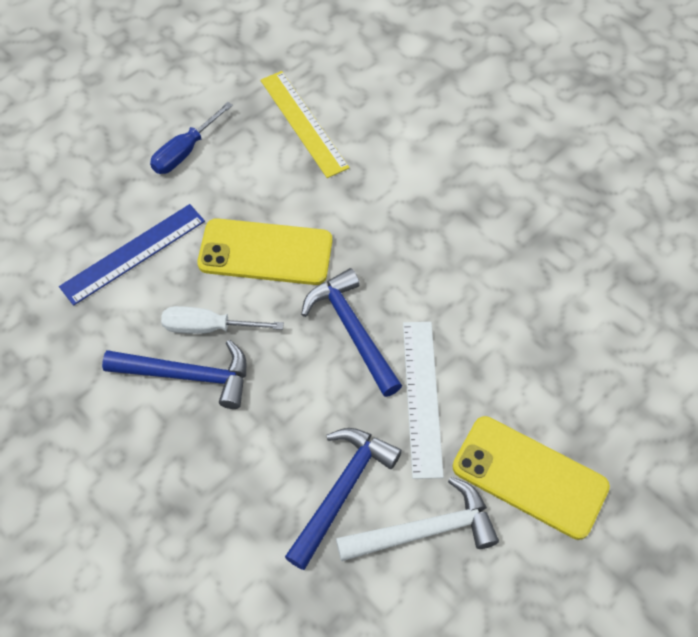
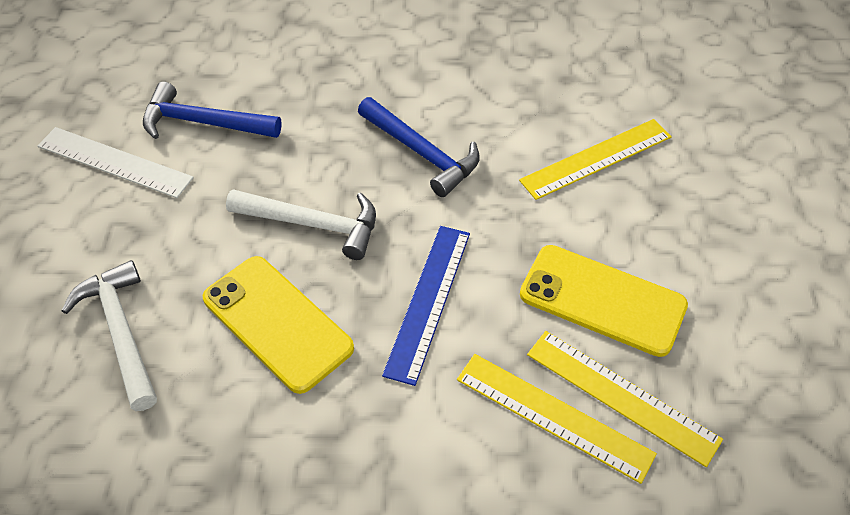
blue hammer: 3 -> 2
blue screwdriver: 1 -> 0
white hammer: 1 -> 2
white screwdriver: 1 -> 0
yellow ruler: 1 -> 3

